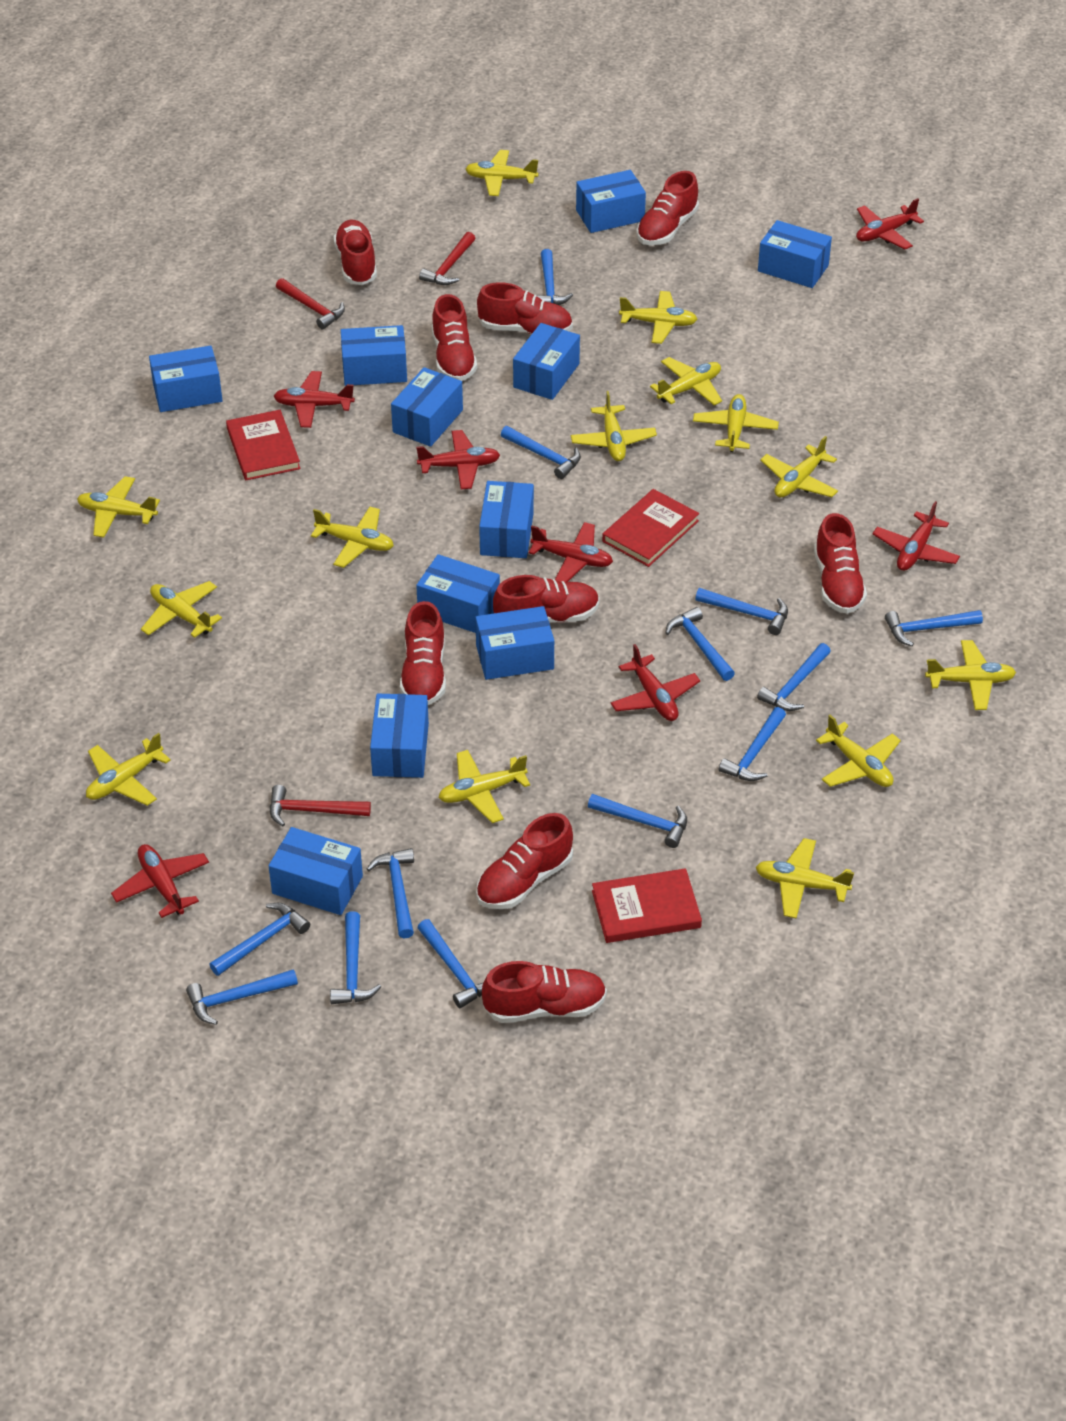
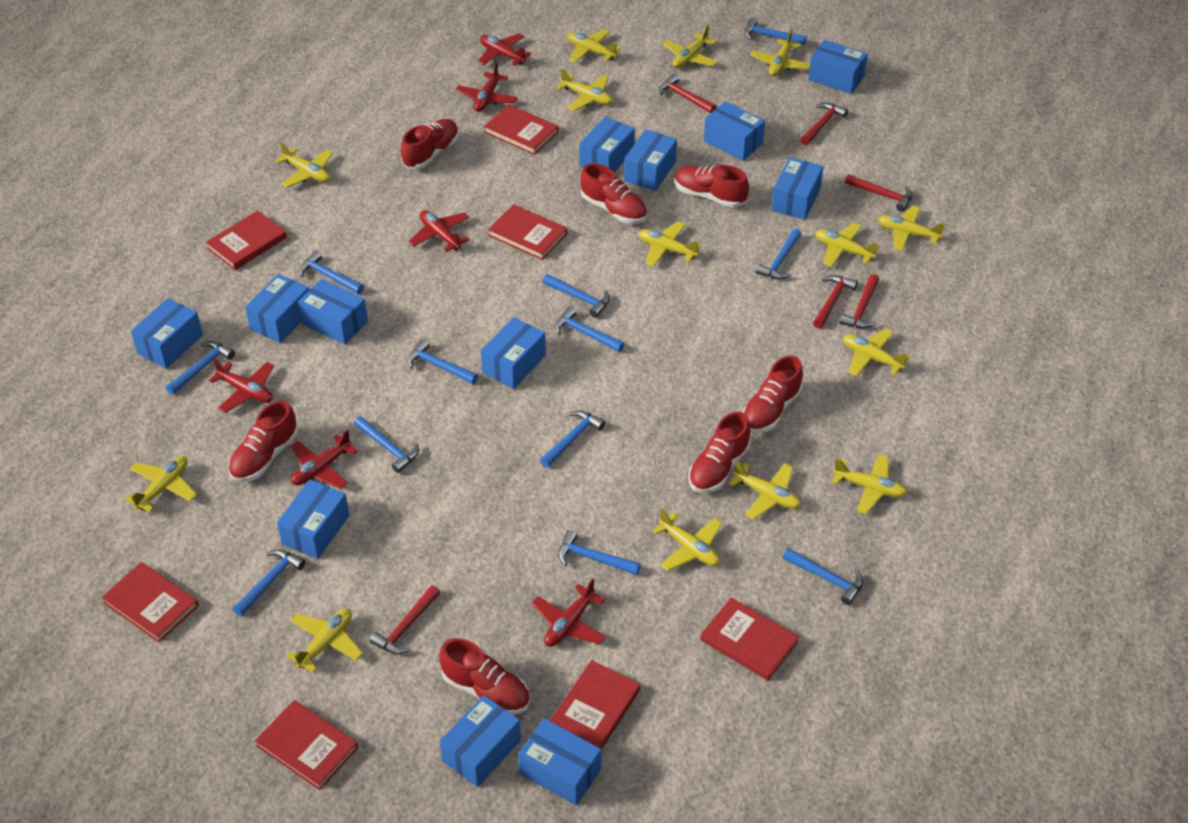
blue box: 11 -> 12
blue hammer: 13 -> 12
red book: 3 -> 7
red hammer: 3 -> 6
red plane: 7 -> 6
red shoe: 9 -> 7

